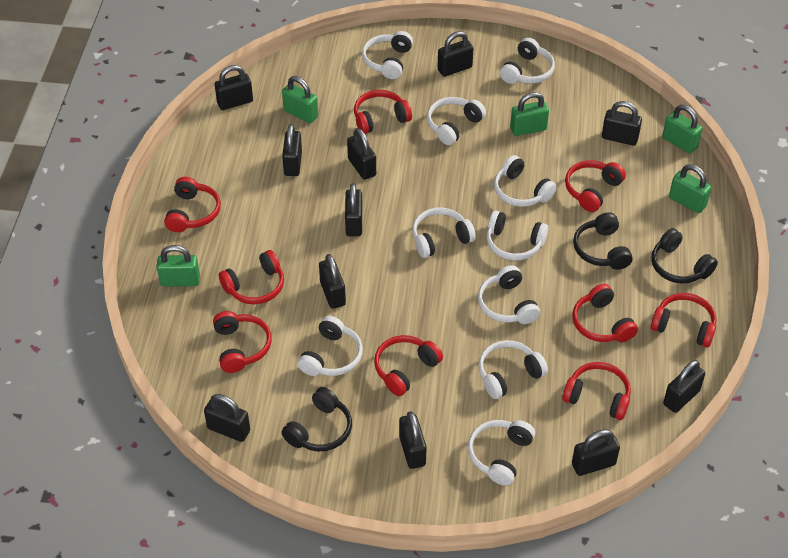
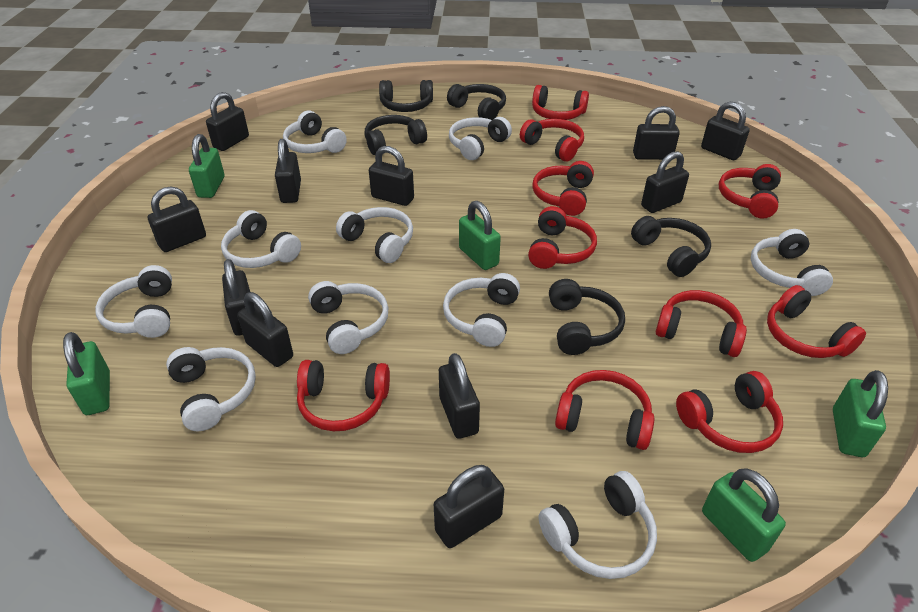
black headphones: 3 -> 5
red headphones: 9 -> 10

